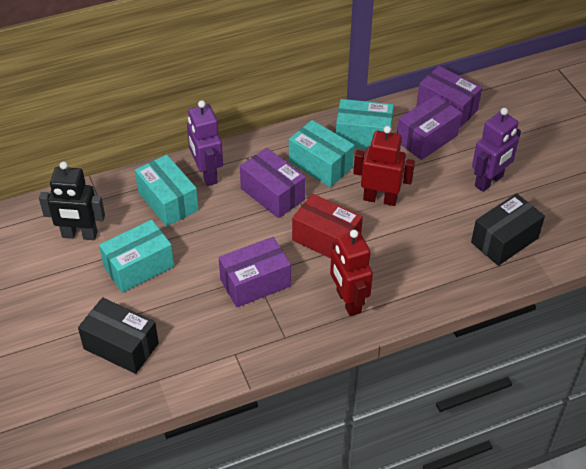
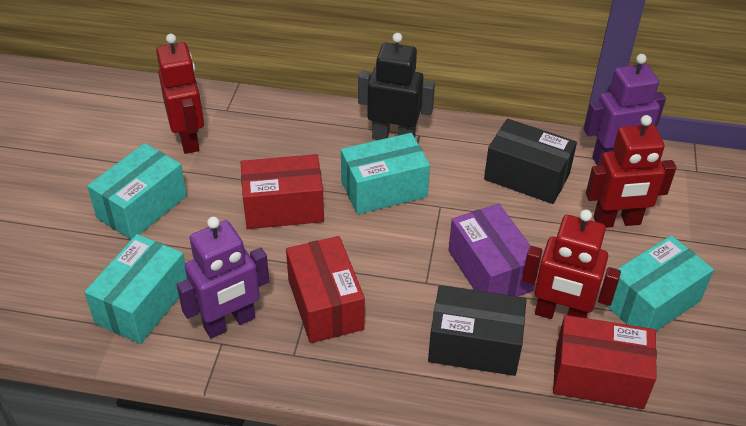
purple box: 4 -> 1
red box: 1 -> 3
red robot: 2 -> 3

